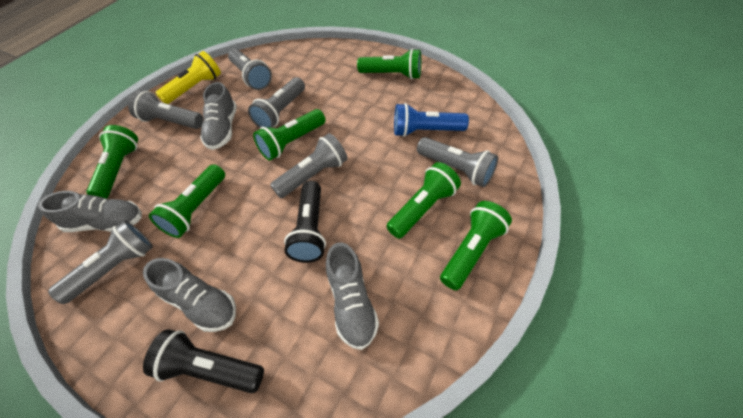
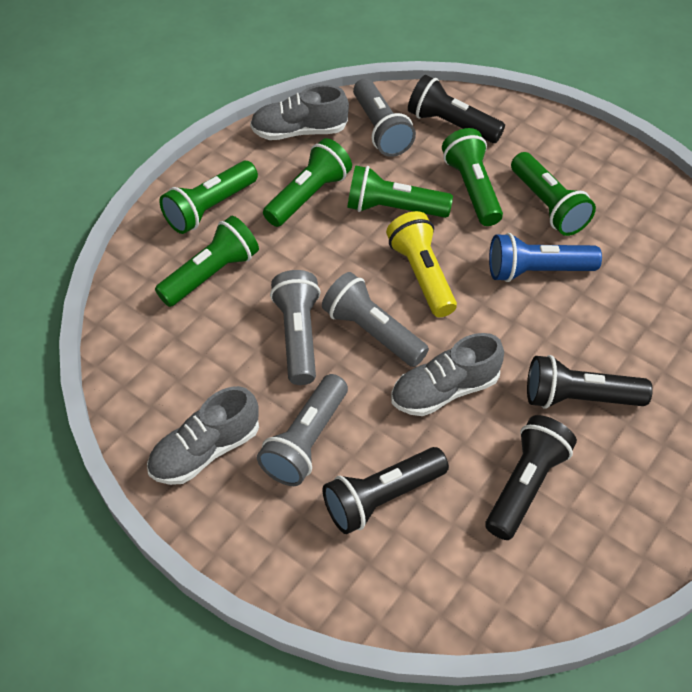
black flashlight: 2 -> 4
grey flashlight: 6 -> 4
grey shoe: 4 -> 3

